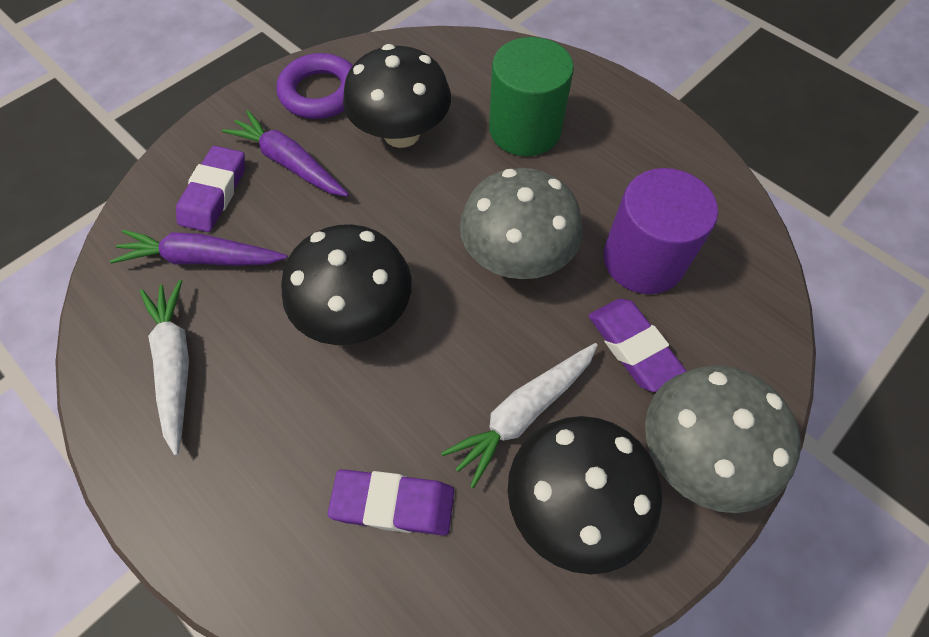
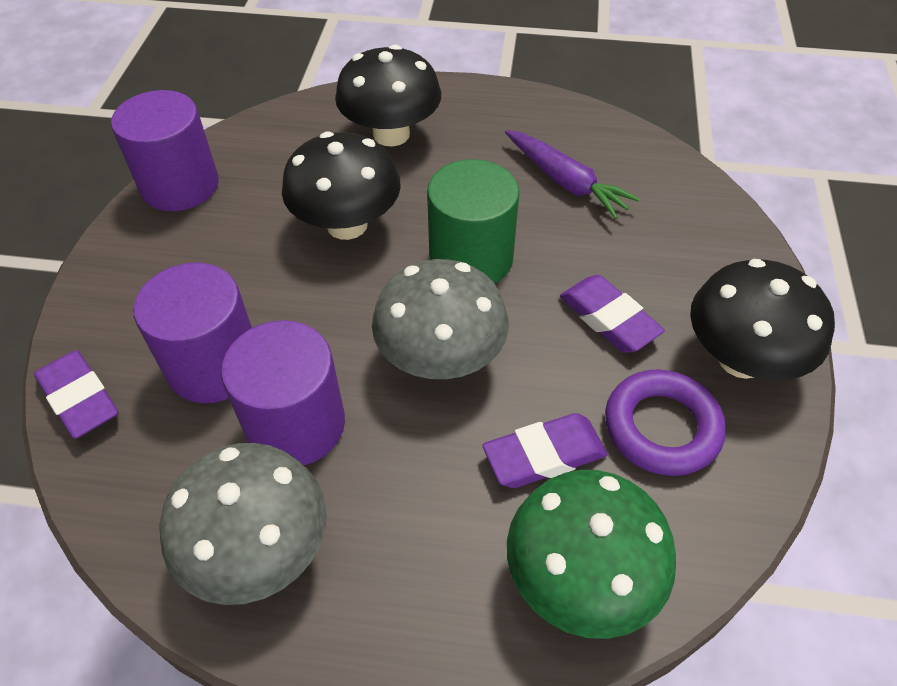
green mushroom: 0 -> 1
purple carrot: 2 -> 1
purple cylinder: 1 -> 3
white carrot: 2 -> 0

